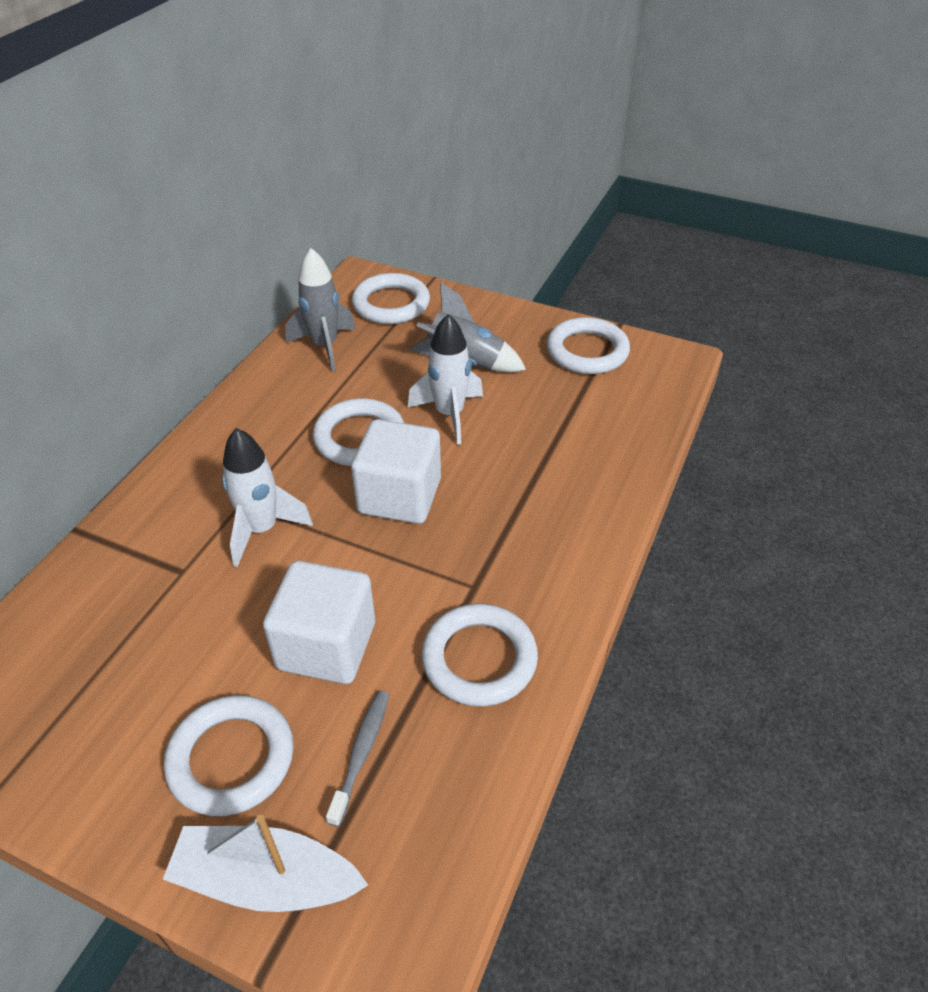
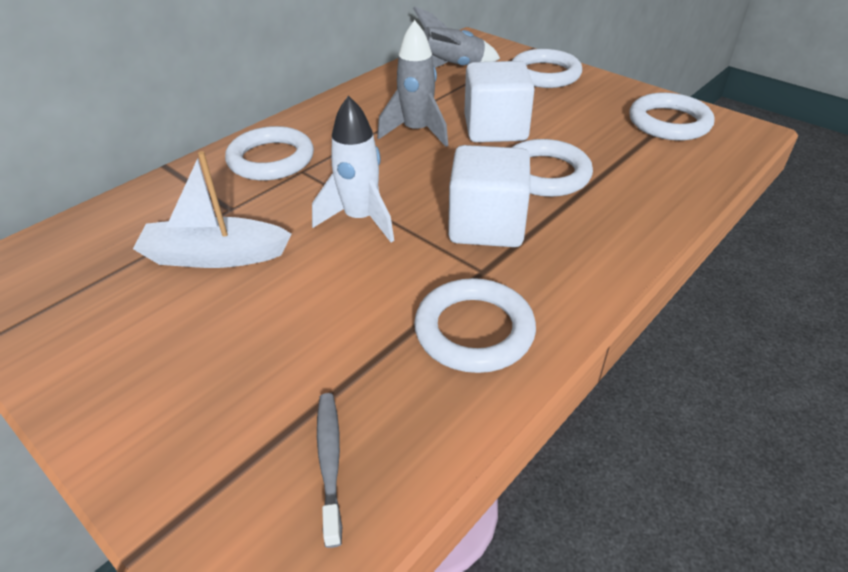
white rocket: 2 -> 1

